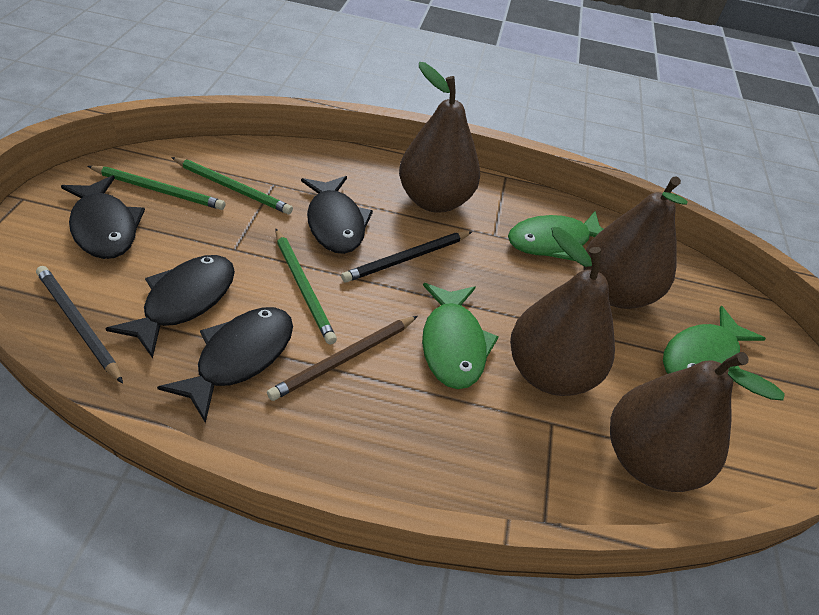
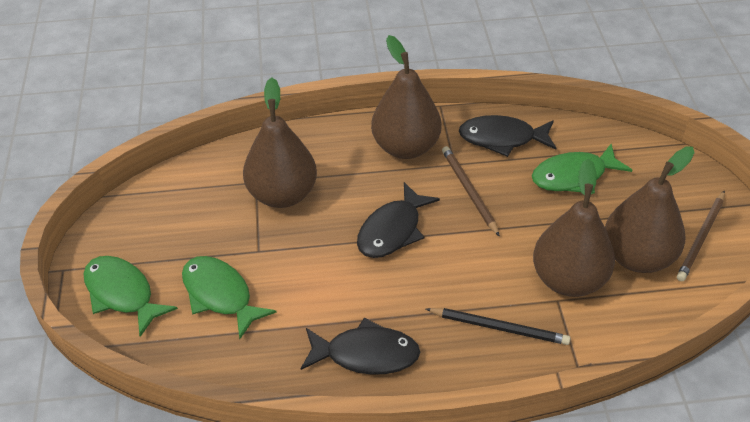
black fish: 4 -> 3
black pencil: 2 -> 1
brown pencil: 1 -> 2
green pencil: 3 -> 0

